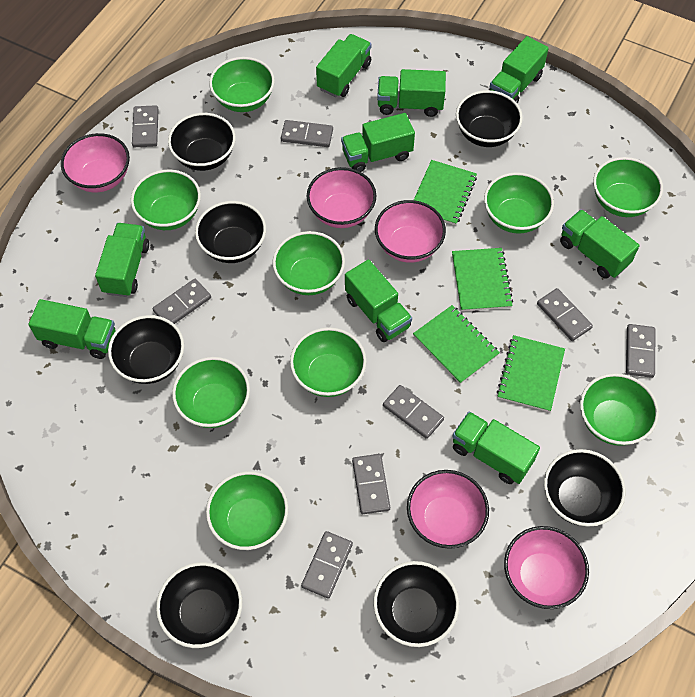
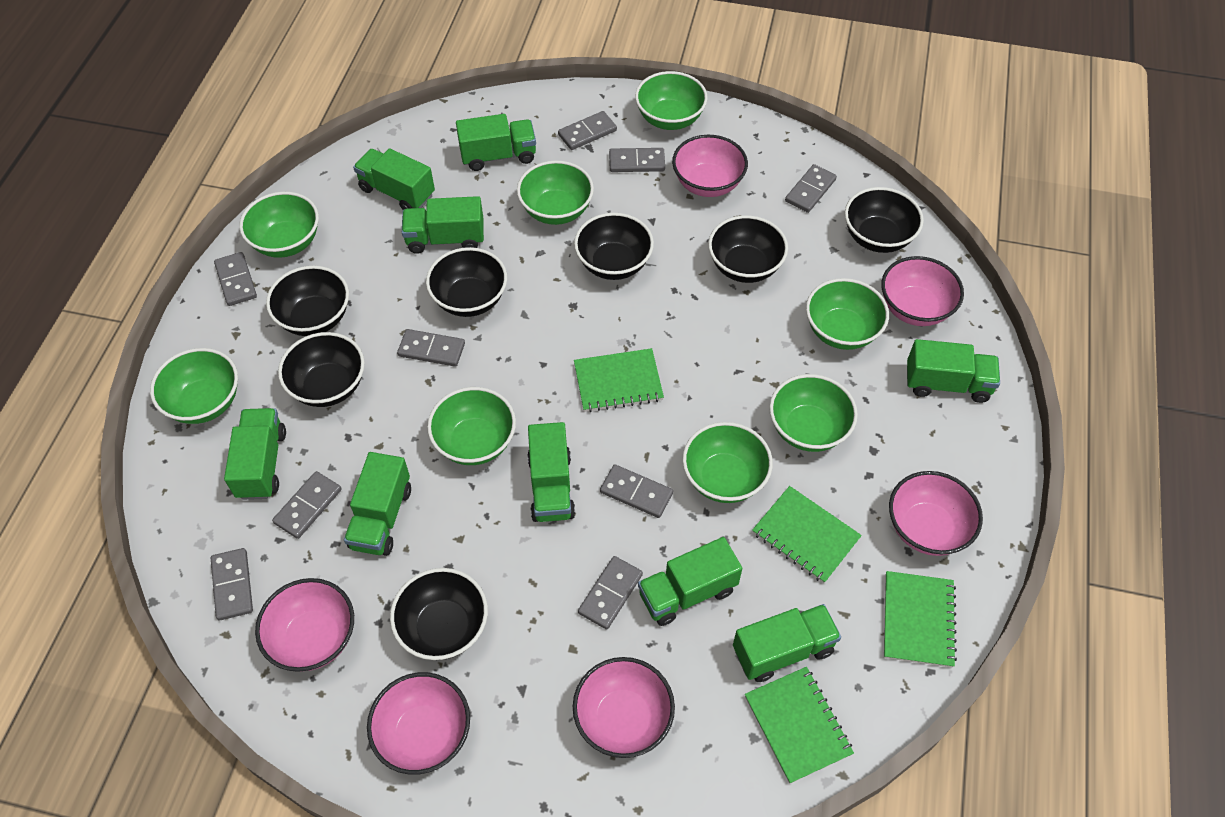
green bowl: 9 -> 8
grey domino: 8 -> 9
pink bowl: 5 -> 6

